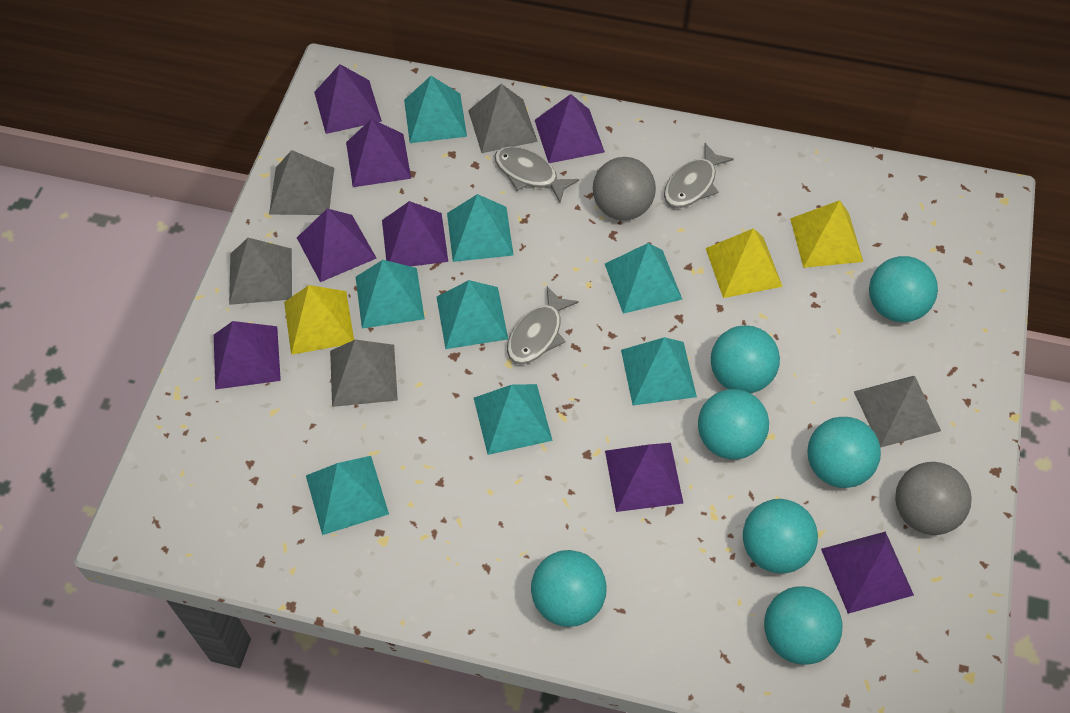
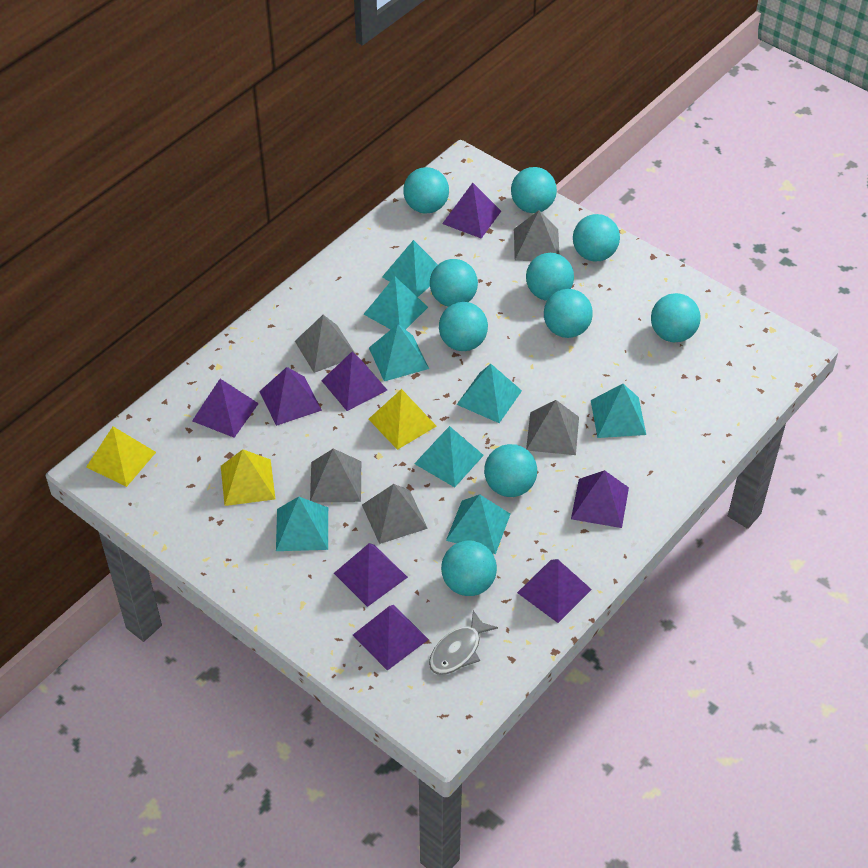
grey ball: 2 -> 0
grey fish: 3 -> 1
turquoise ball: 7 -> 10

